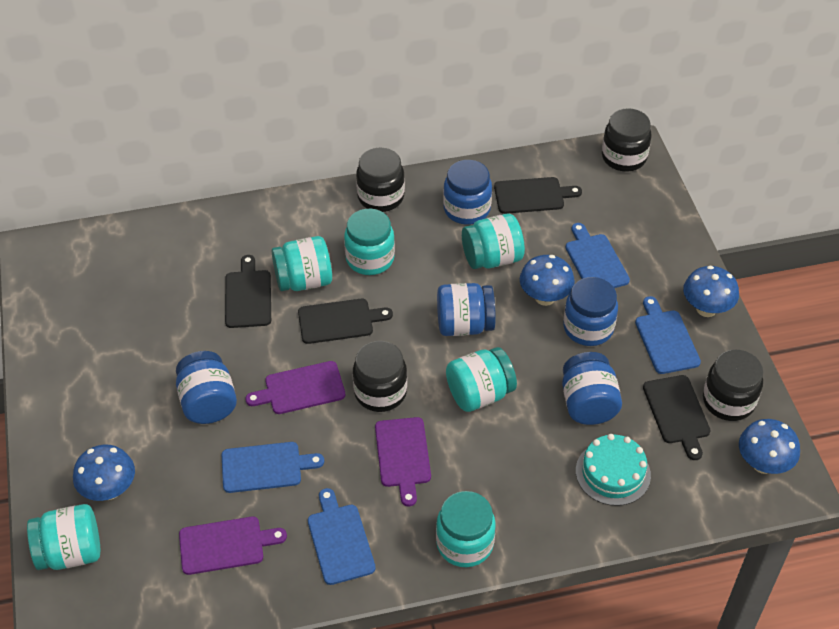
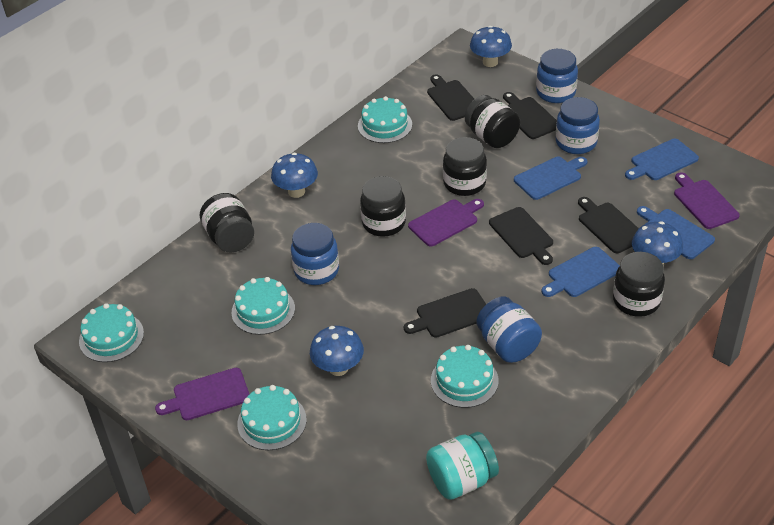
black cutting board: 4 -> 5
black jar: 4 -> 5
blue jar: 5 -> 4
turquoise cake: 1 -> 5
turquoise jar: 6 -> 1

